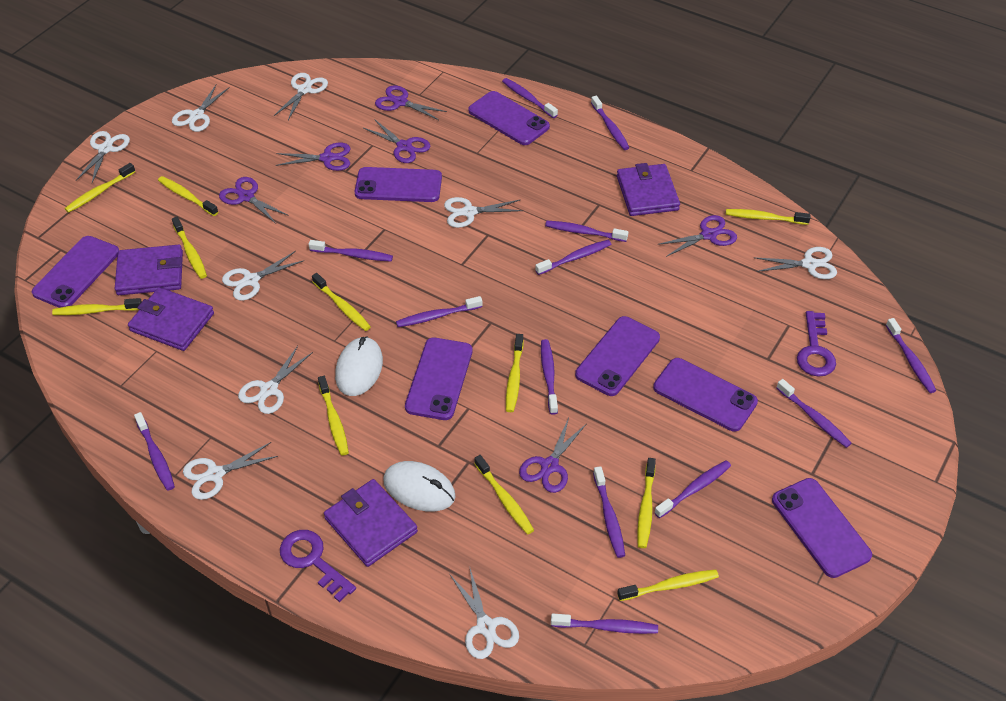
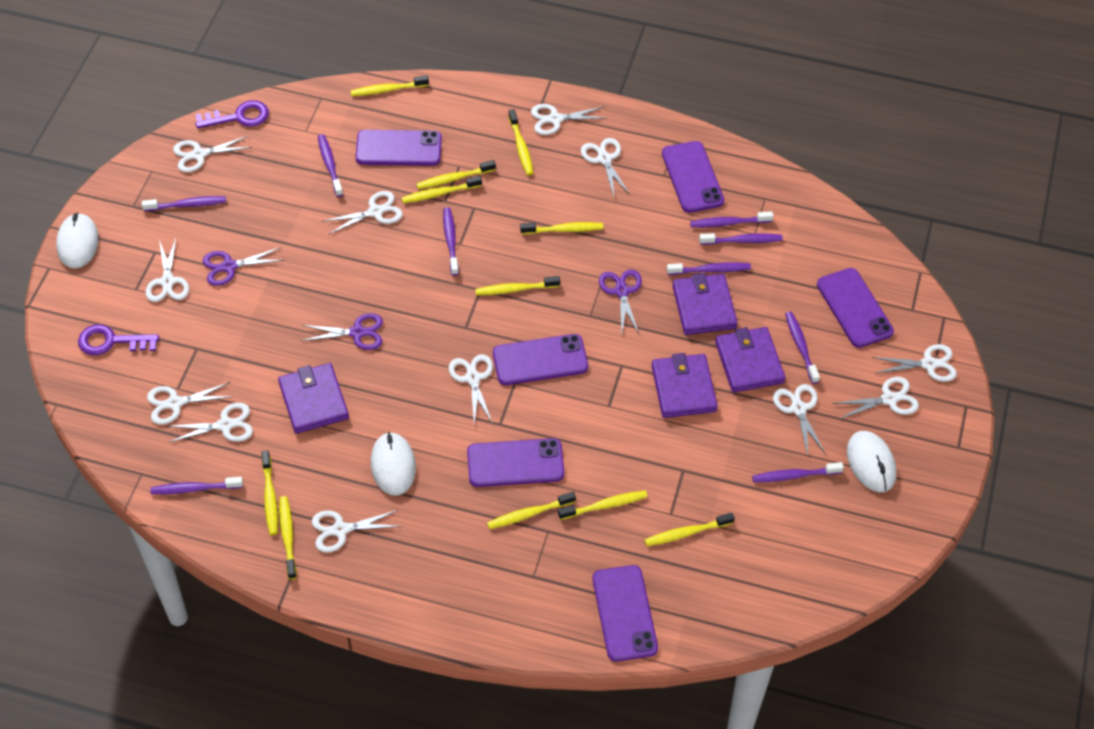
purple phone: 7 -> 6
purple scissors: 6 -> 3
purple toothbrush: 13 -> 9
white mouse: 2 -> 3
white scissors: 9 -> 12

